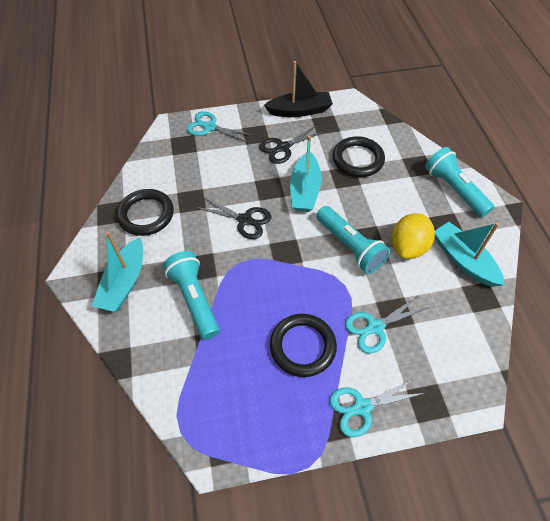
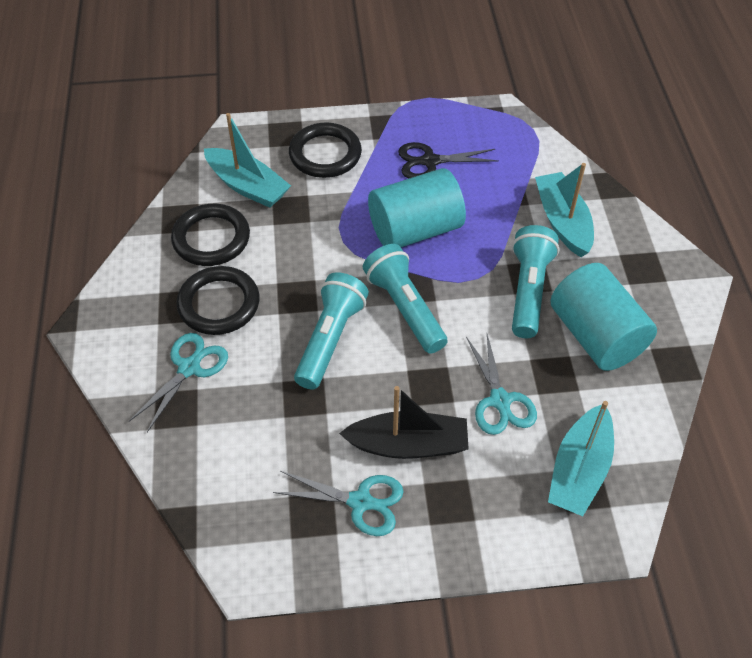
black scissors: 2 -> 1
turquoise cylinder: 0 -> 2
yellow lemon: 1 -> 0

